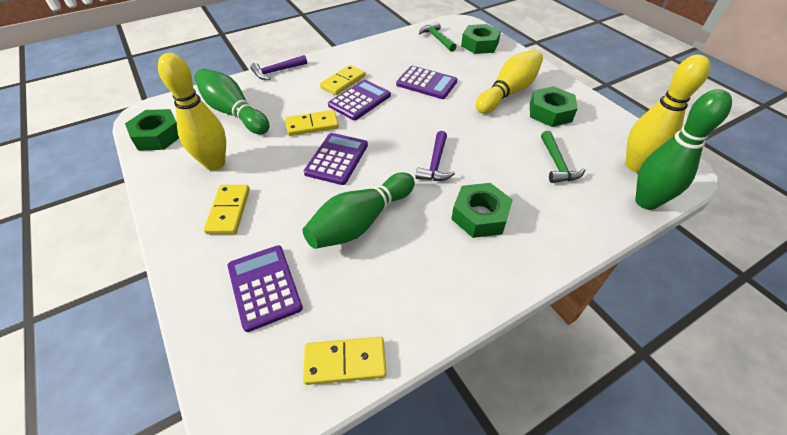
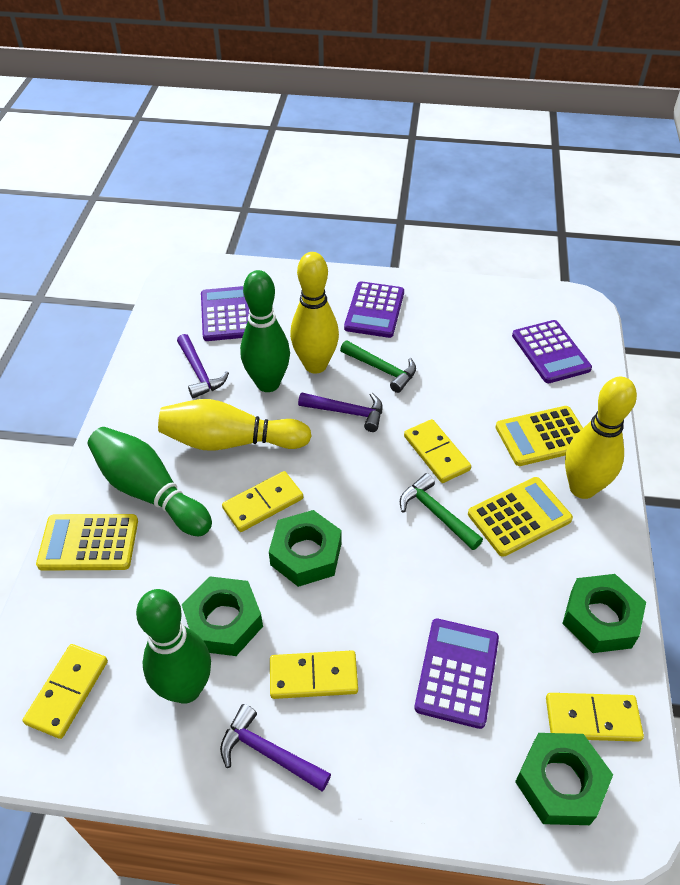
purple hammer: 2 -> 3
yellow calculator: 0 -> 3
yellow domino: 4 -> 5

